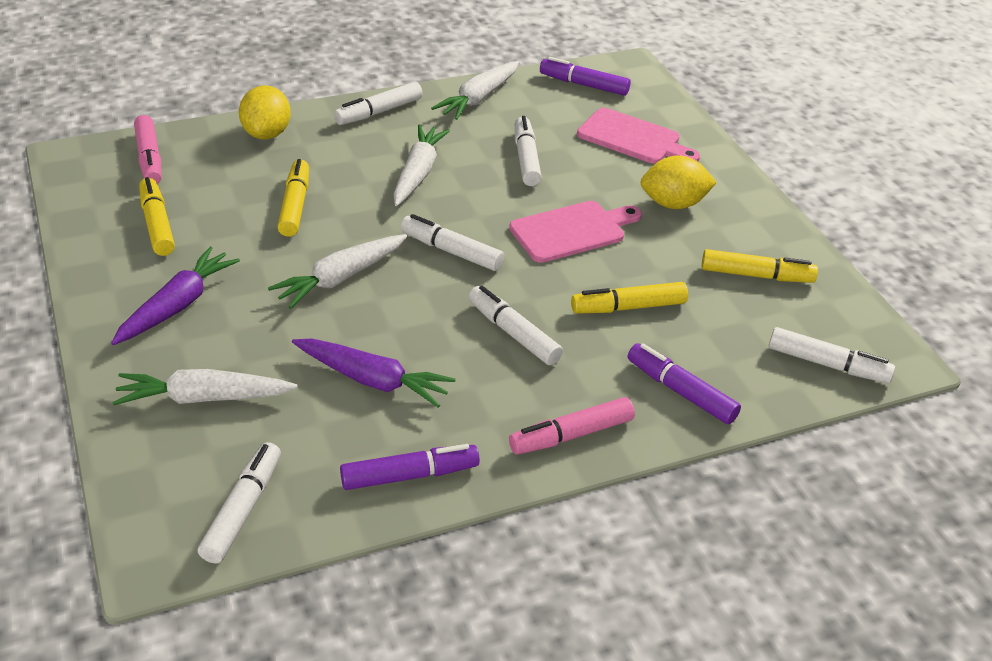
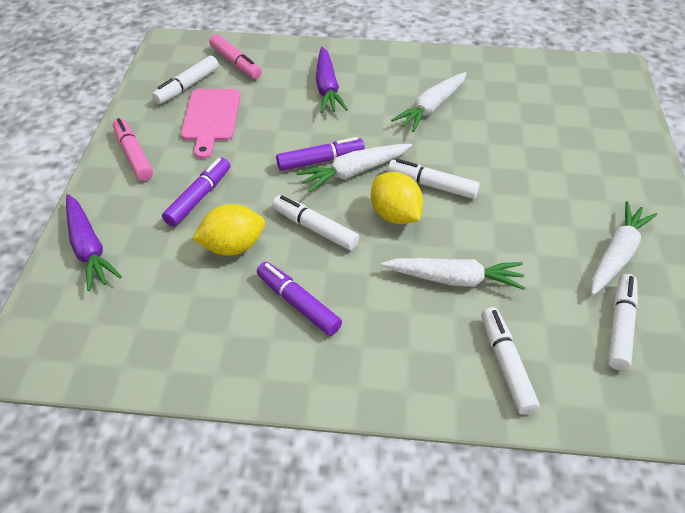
pink cutting board: 2 -> 1
white marker: 6 -> 5
yellow marker: 4 -> 0

